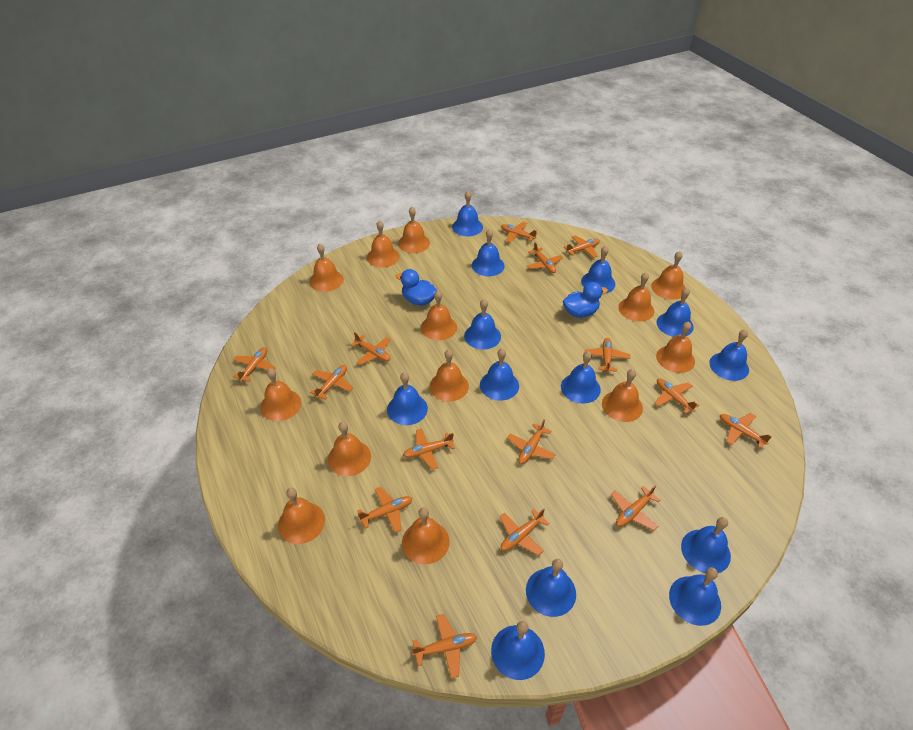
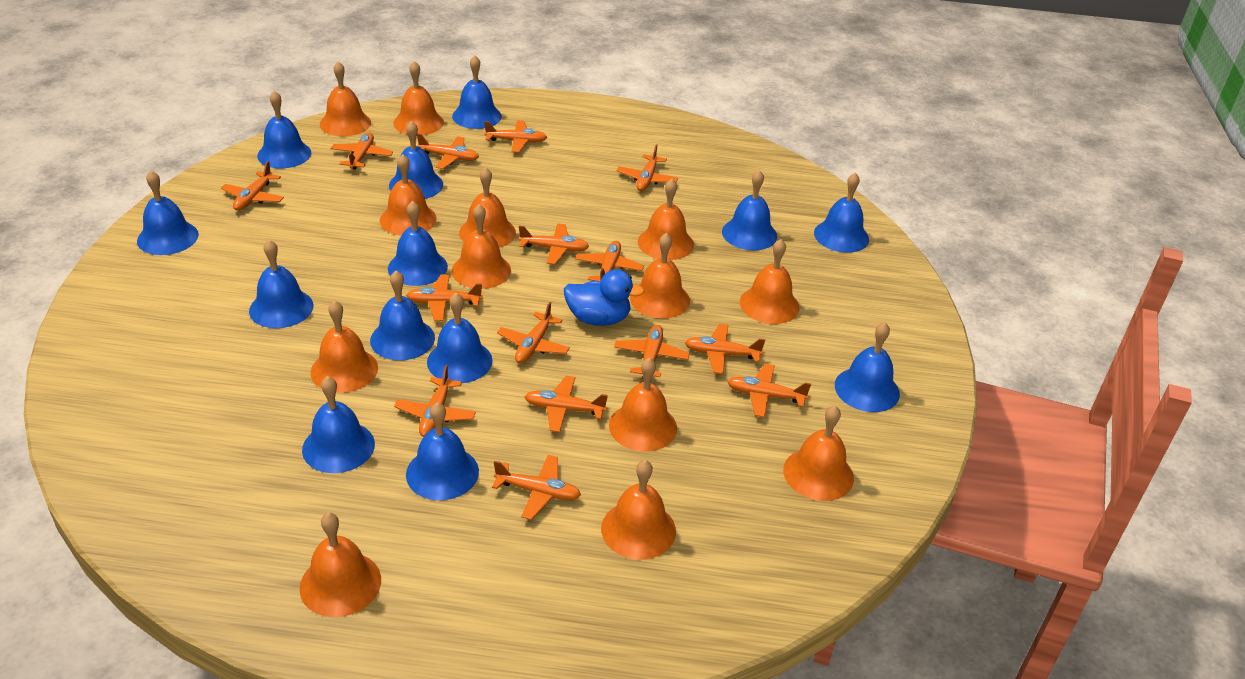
blue duck: 2 -> 1

